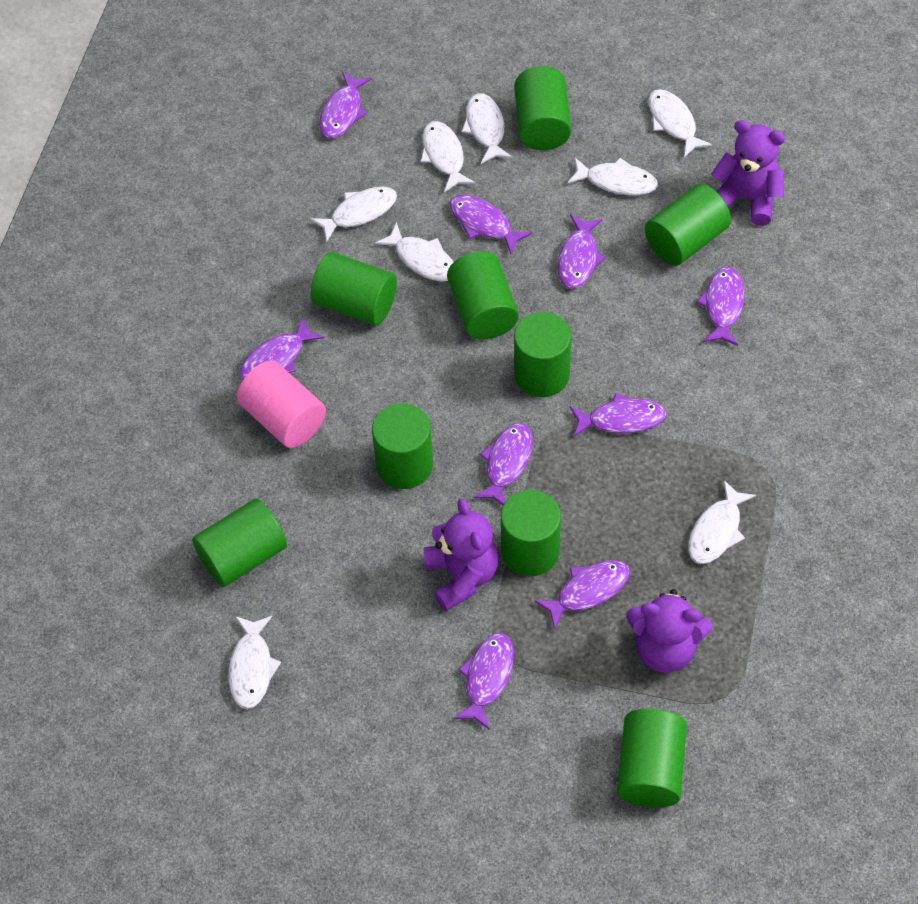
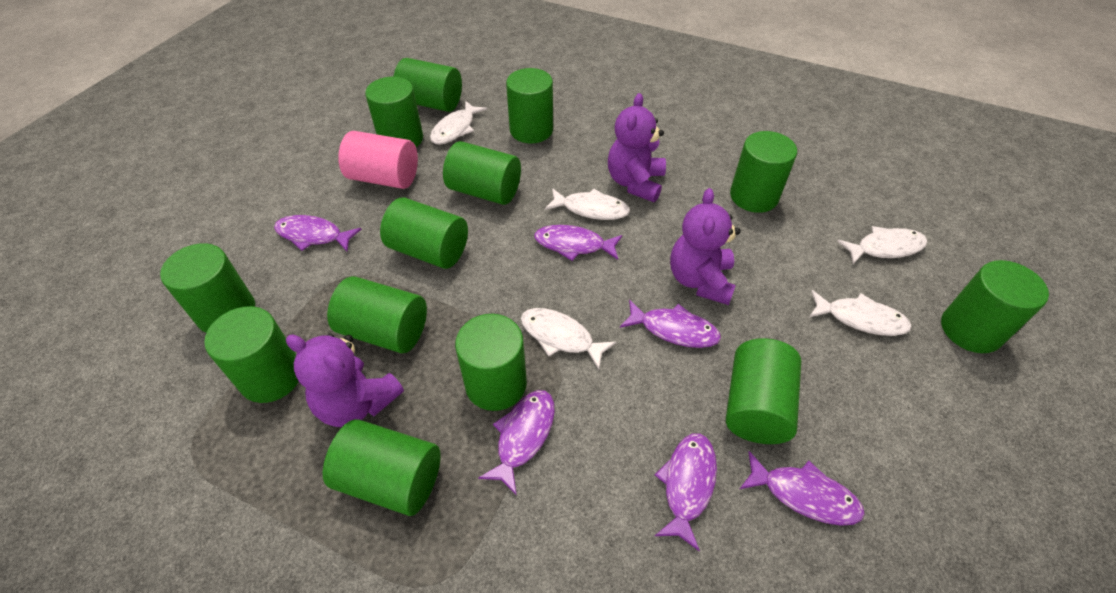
green cylinder: 9 -> 13
purple fish: 9 -> 6
white fish: 8 -> 5

